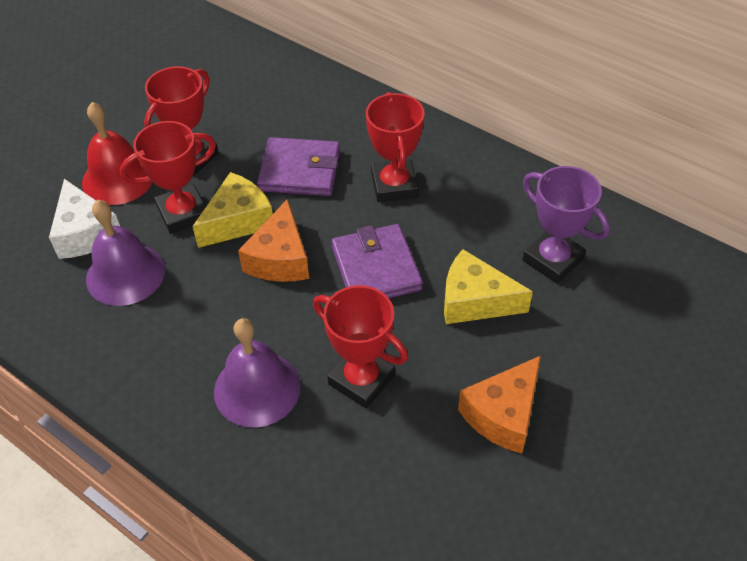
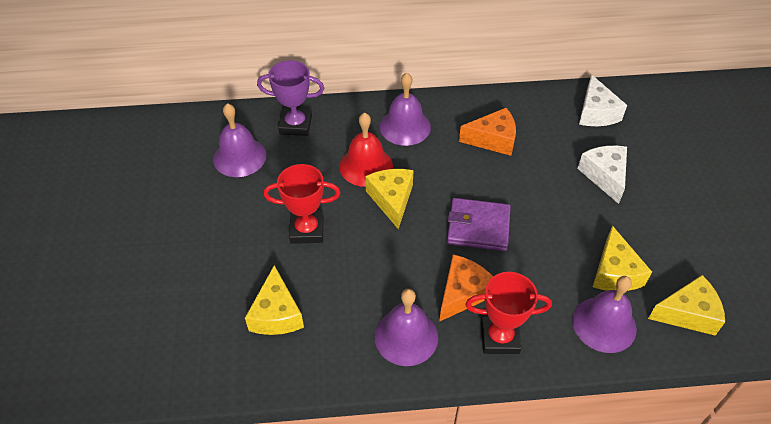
purple bell: 2 -> 4
purple wallet: 2 -> 1
red trophy: 4 -> 2
white cheese: 1 -> 2
yellow cheese: 2 -> 4

